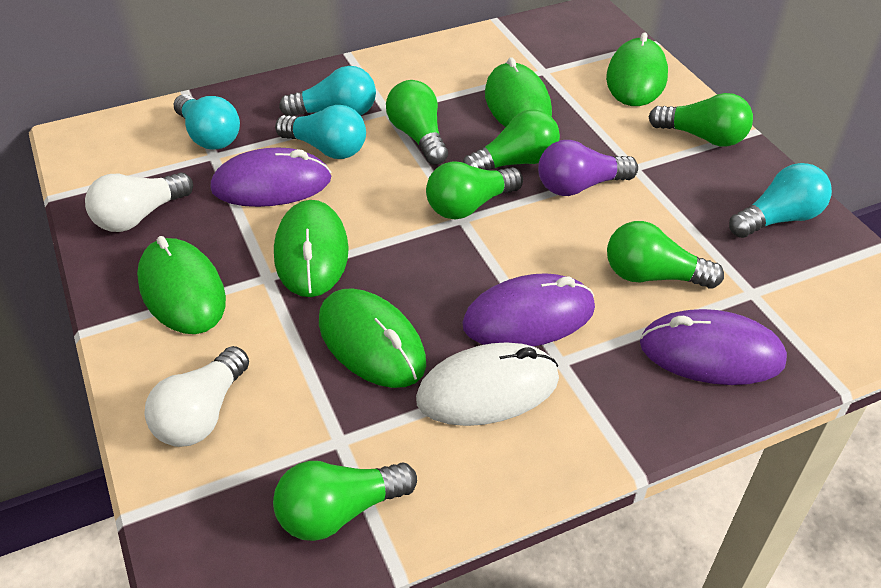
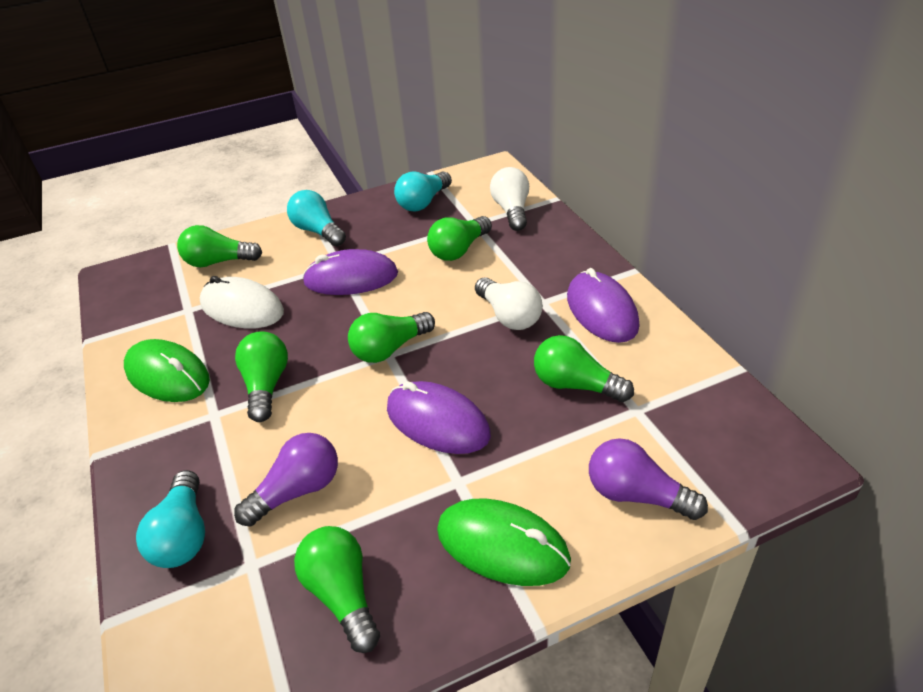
green mouse: 5 -> 2
purple light bulb: 1 -> 2
turquoise light bulb: 4 -> 3

